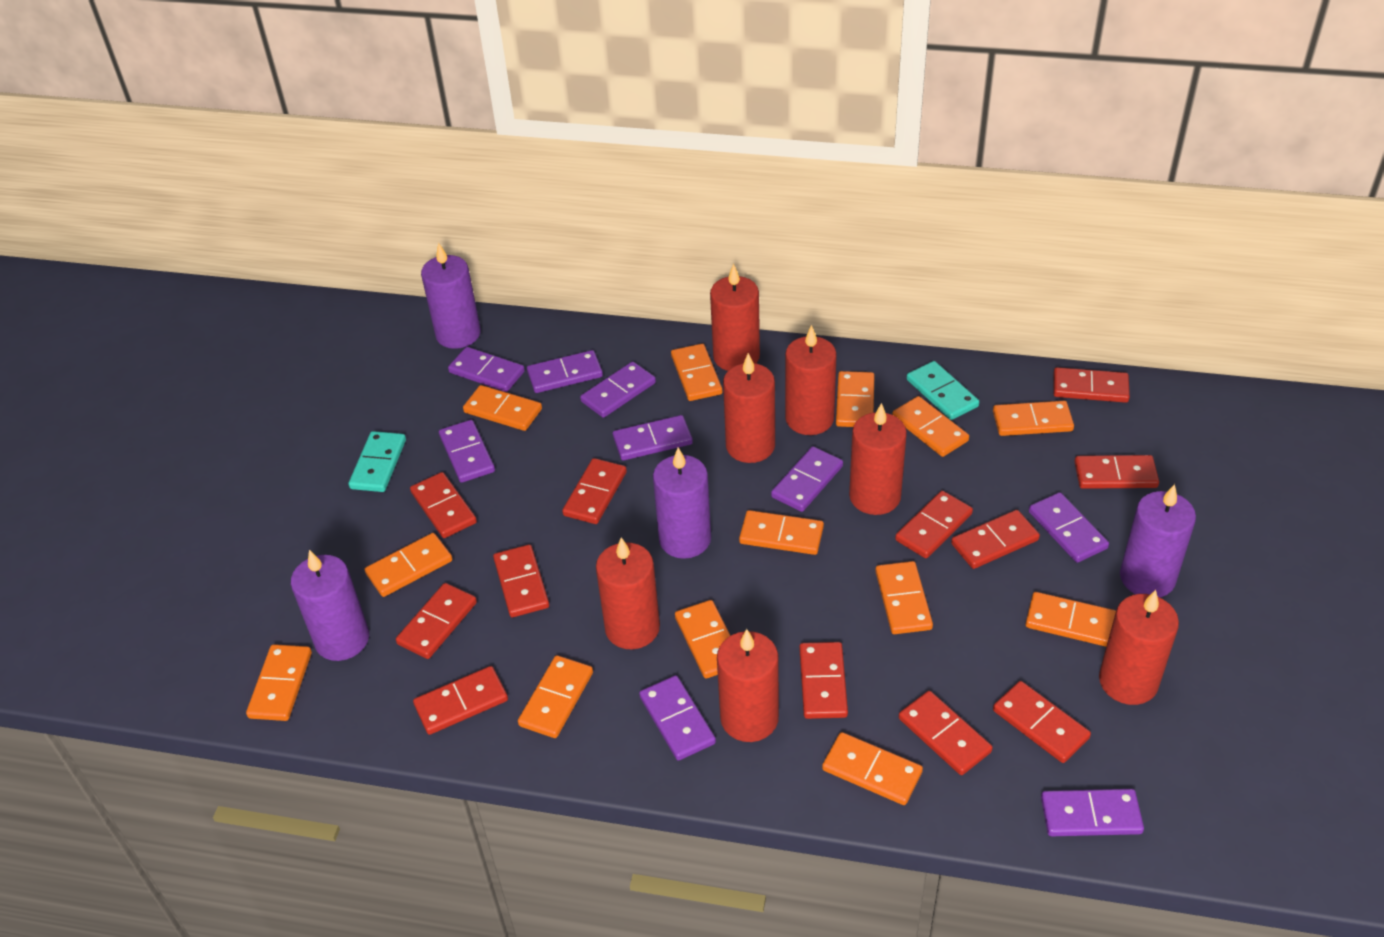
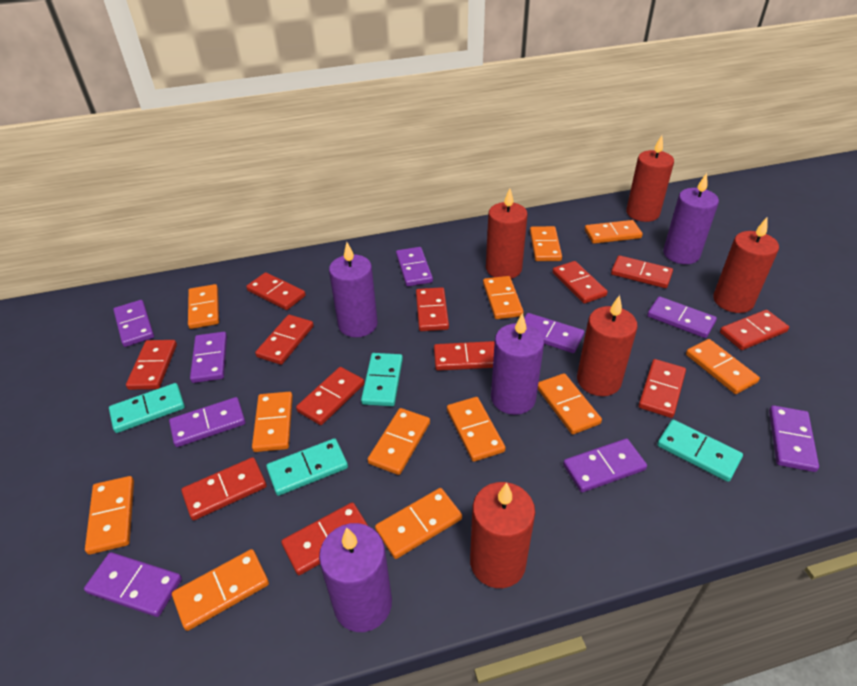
orange domino: 13 -> 12
red candle: 7 -> 5
turquoise domino: 2 -> 4

